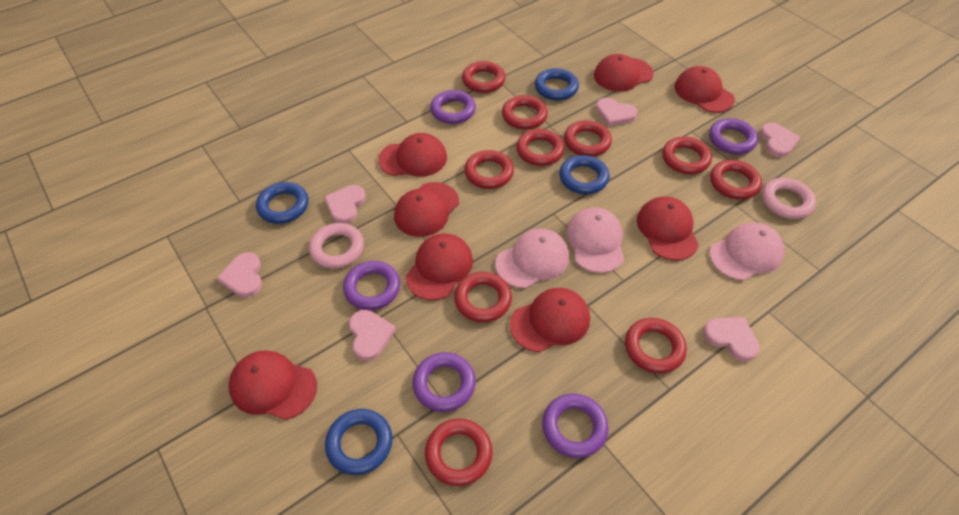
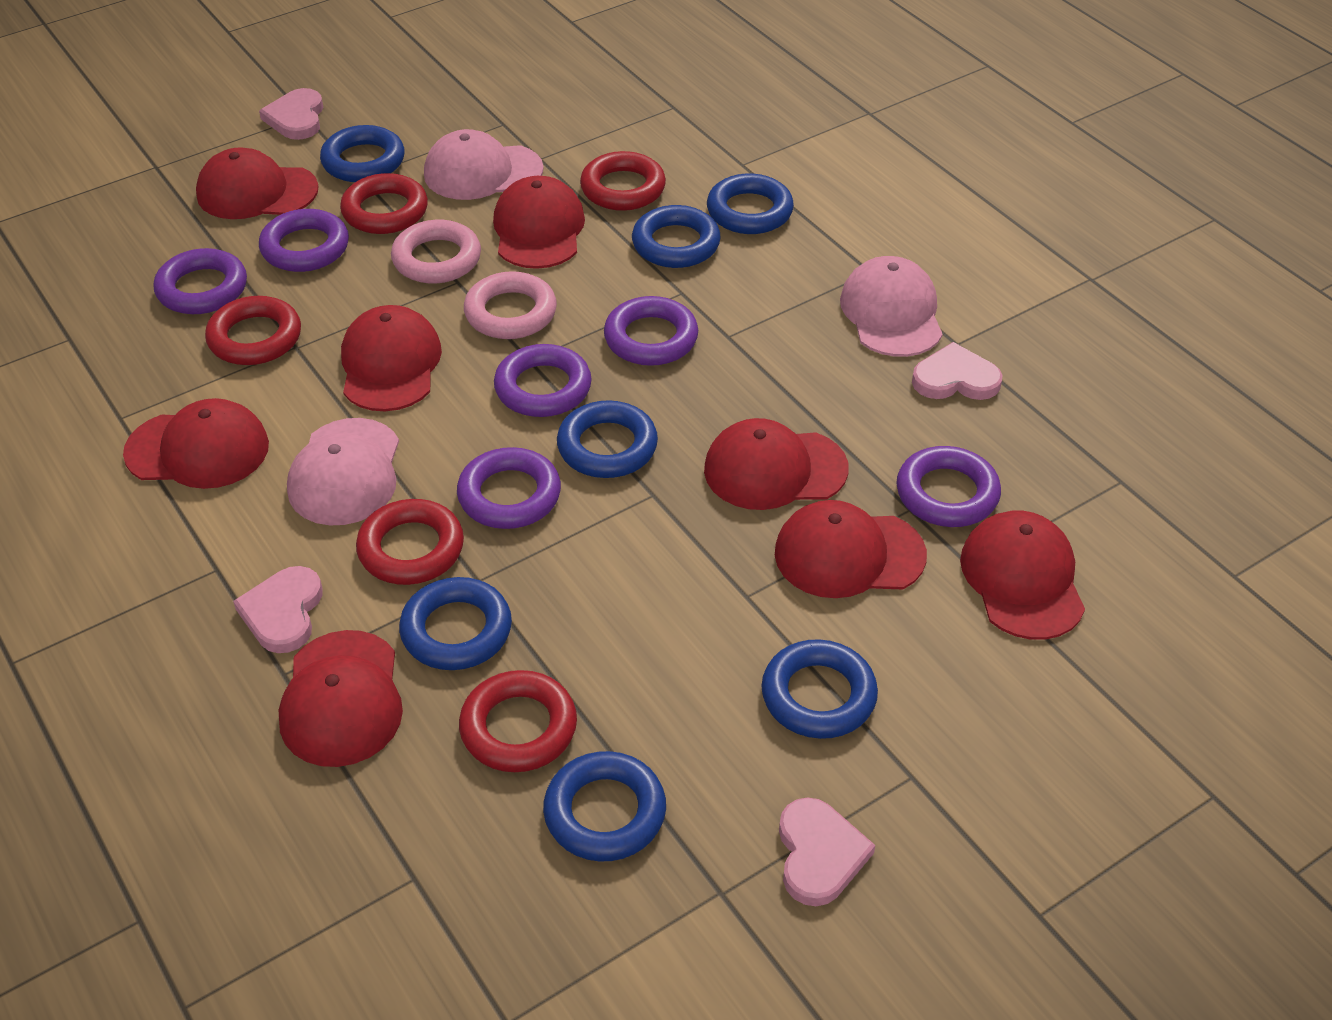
blue ring: 4 -> 7
pink heart: 6 -> 4
purple ring: 5 -> 6
red ring: 10 -> 5

